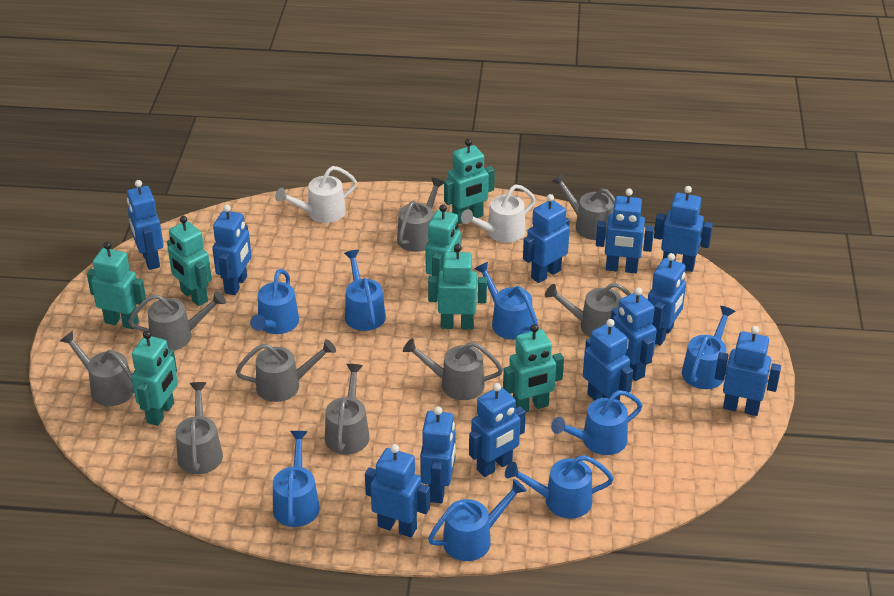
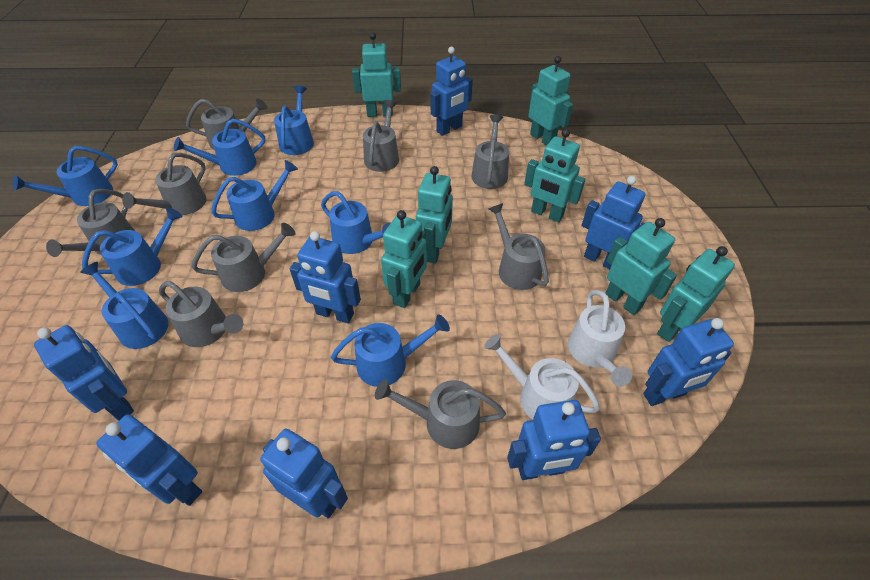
blue robot: 12 -> 8

